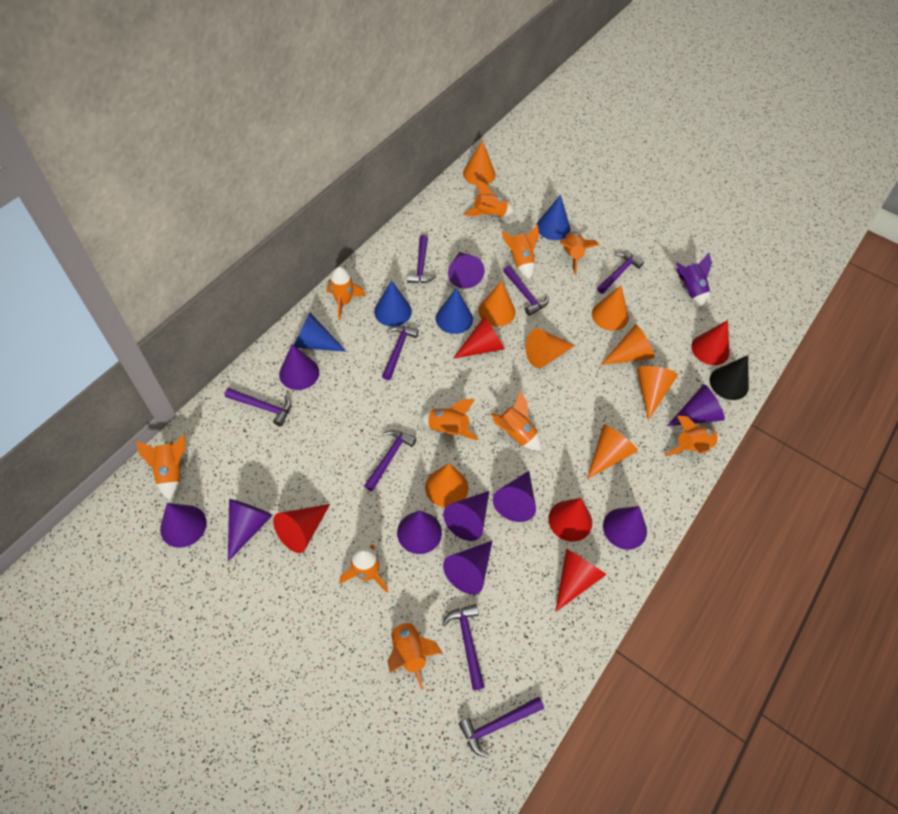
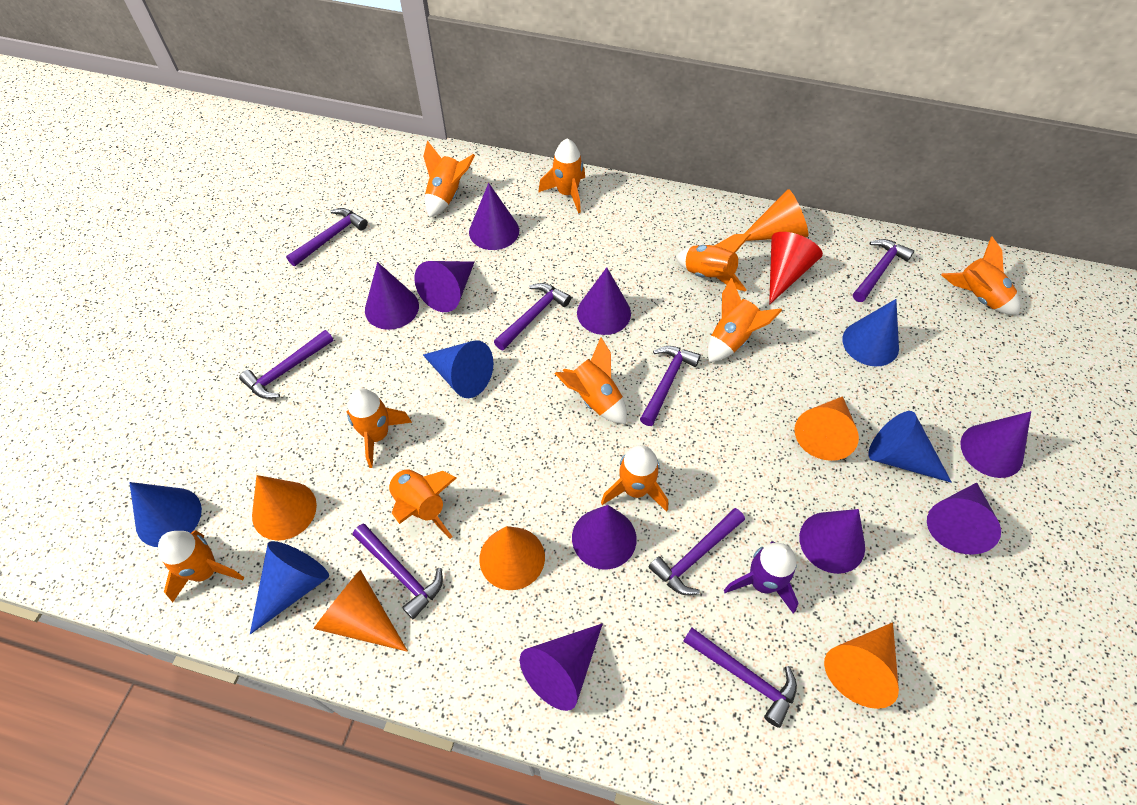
black cone: 1 -> 0
blue cone: 4 -> 5
orange cone: 8 -> 6
purple cone: 10 -> 9
red cone: 5 -> 1

